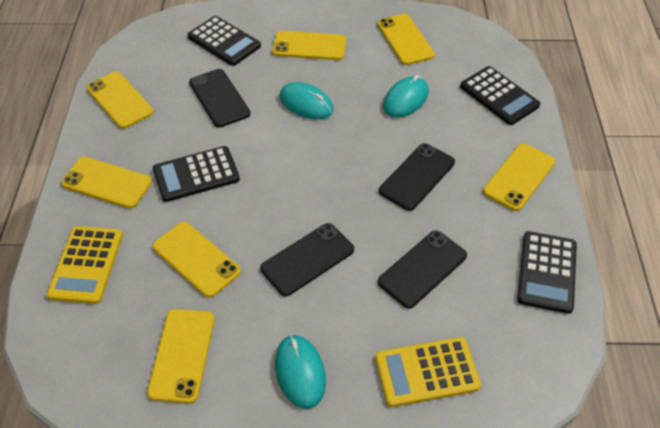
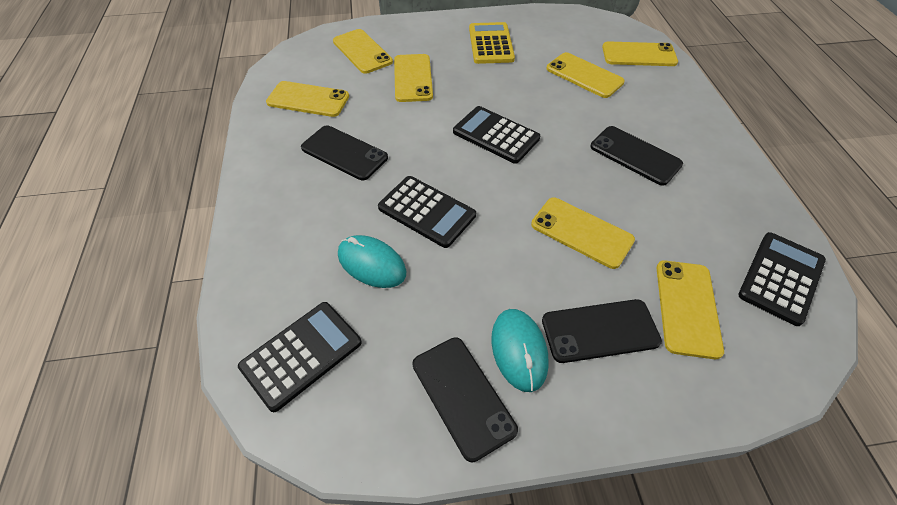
turquoise mouse: 3 -> 2
yellow calculator: 2 -> 1

